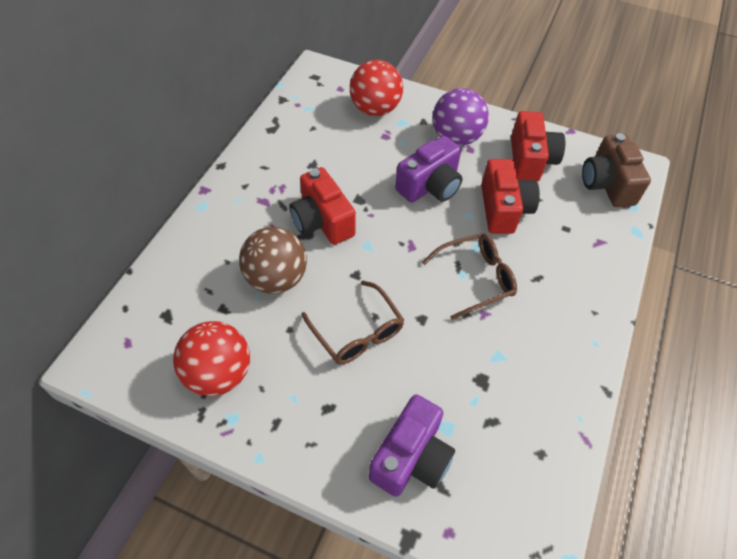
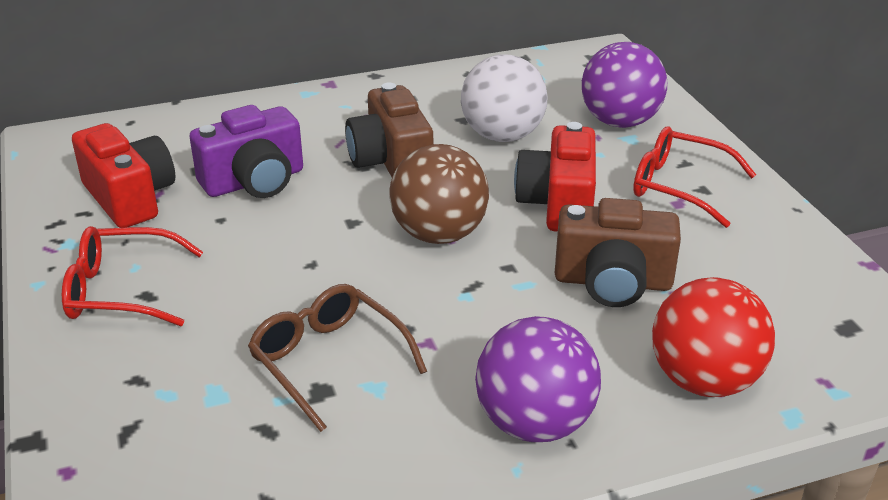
brown camera: 1 -> 2
brown glasses: 2 -> 1
purple ball: 1 -> 2
purple camera: 2 -> 1
red ball: 2 -> 1
red camera: 3 -> 2
red glasses: 0 -> 2
white ball: 0 -> 1

